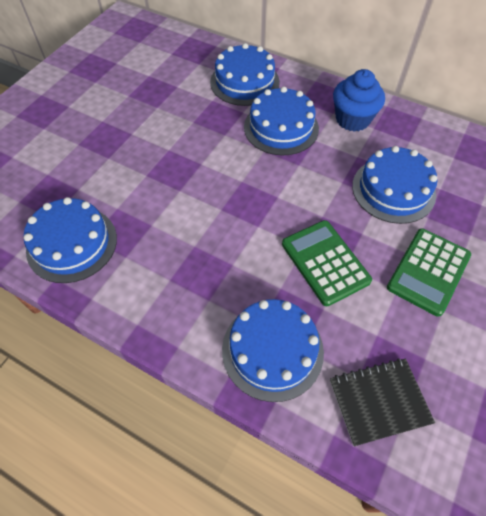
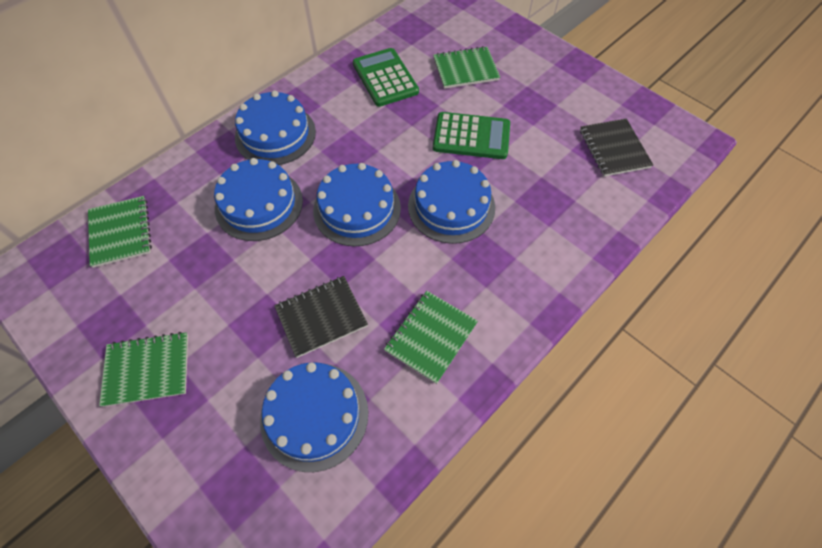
black notebook: 1 -> 2
blue cupcake: 1 -> 0
green notebook: 0 -> 4

